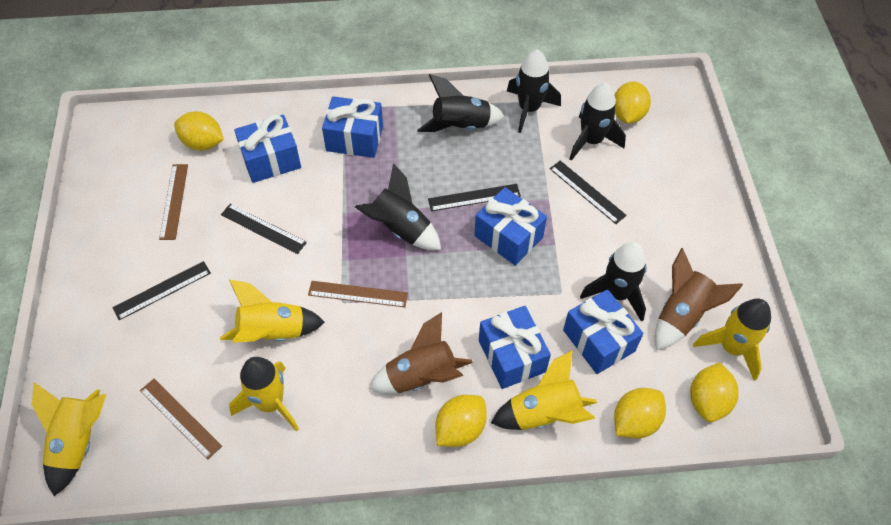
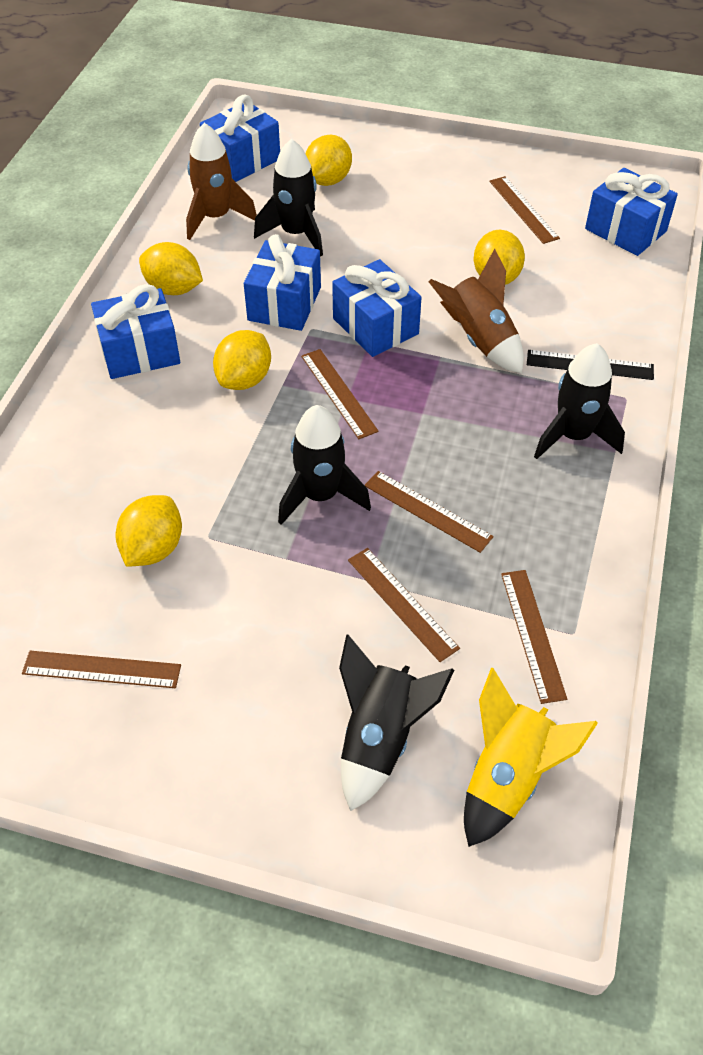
black rocket: 5 -> 4
black ruler: 4 -> 1
brown ruler: 3 -> 6
yellow rocket: 5 -> 1

